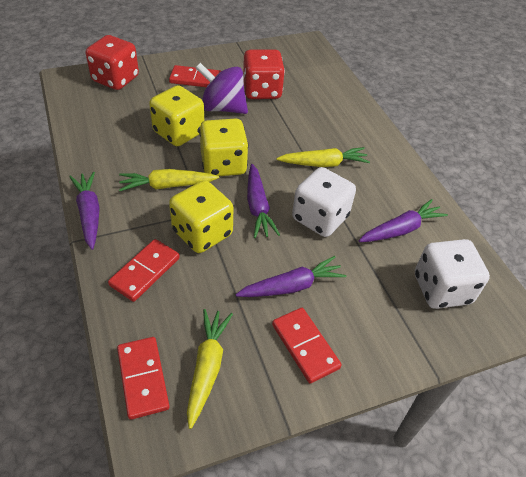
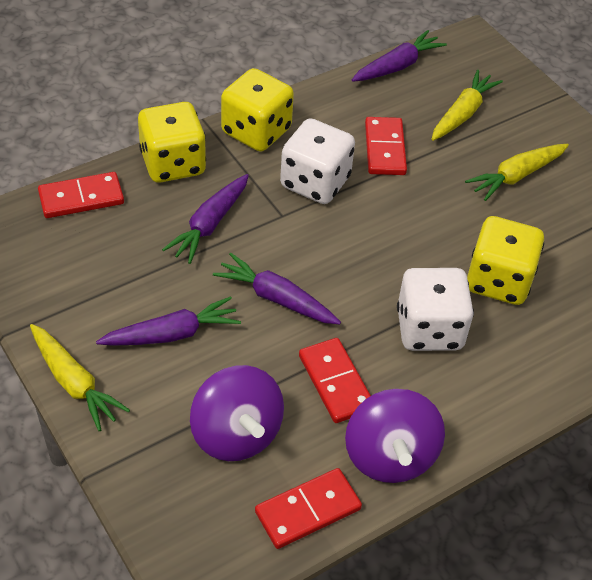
purple spinning top: 1 -> 2
red dice: 2 -> 0

